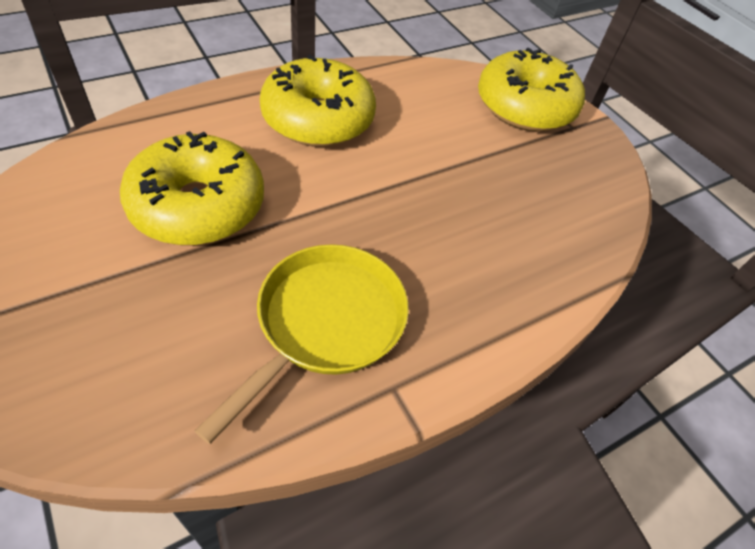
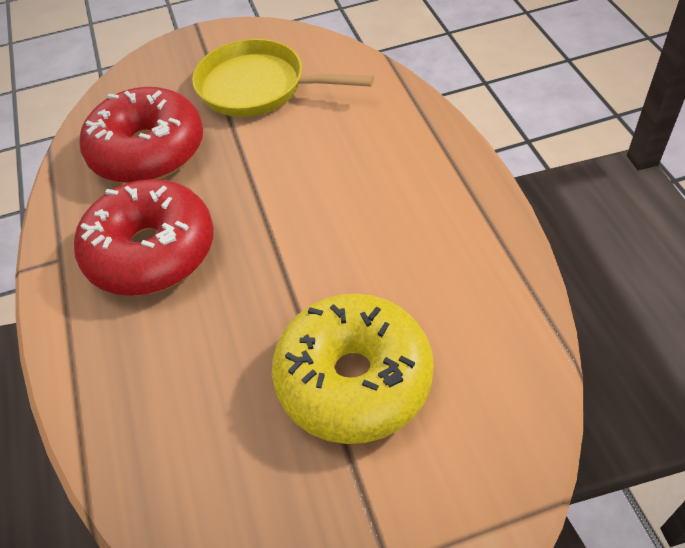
red donut: 0 -> 2
yellow donut: 3 -> 1

